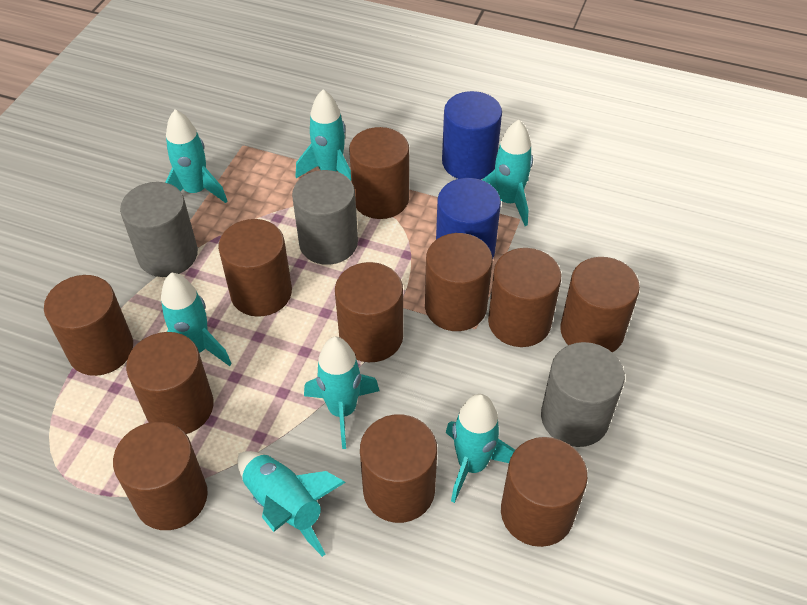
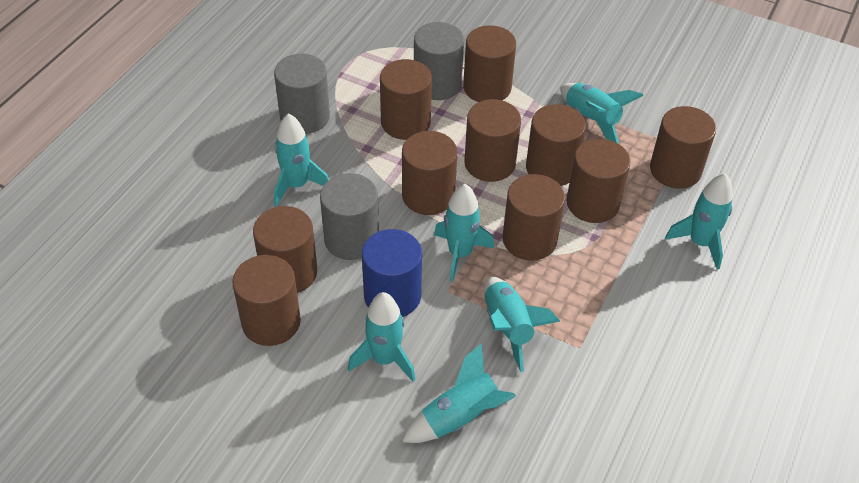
blue cylinder: 2 -> 1
brown cylinder: 11 -> 10

